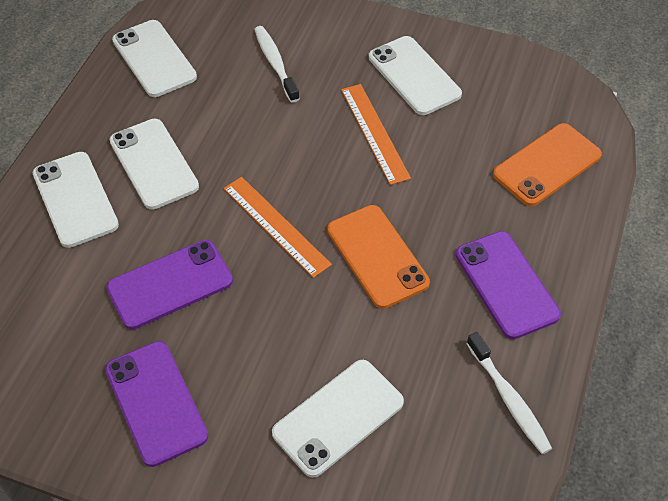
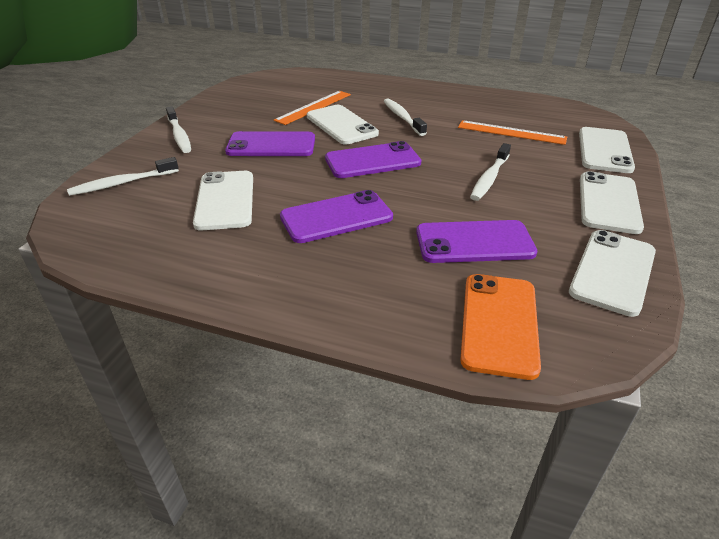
orange phone: 2 -> 1
purple phone: 3 -> 4
white toothbrush: 2 -> 4

